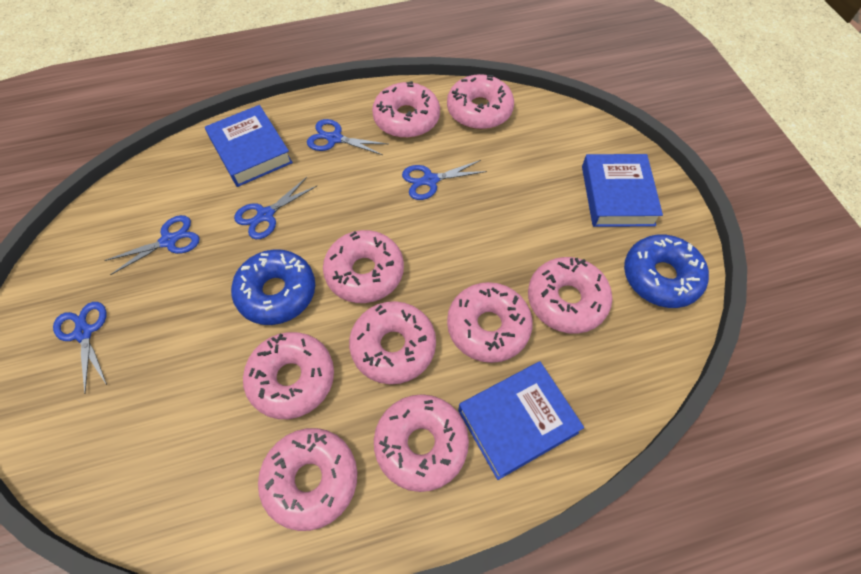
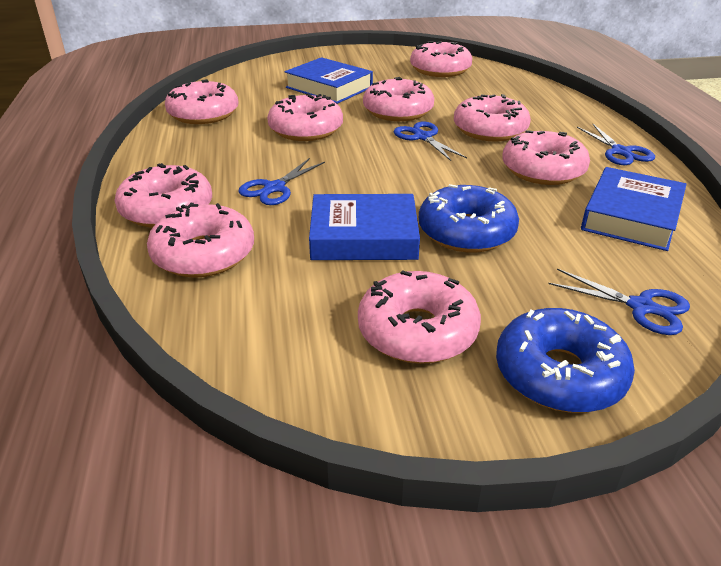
blue scissors: 5 -> 4

